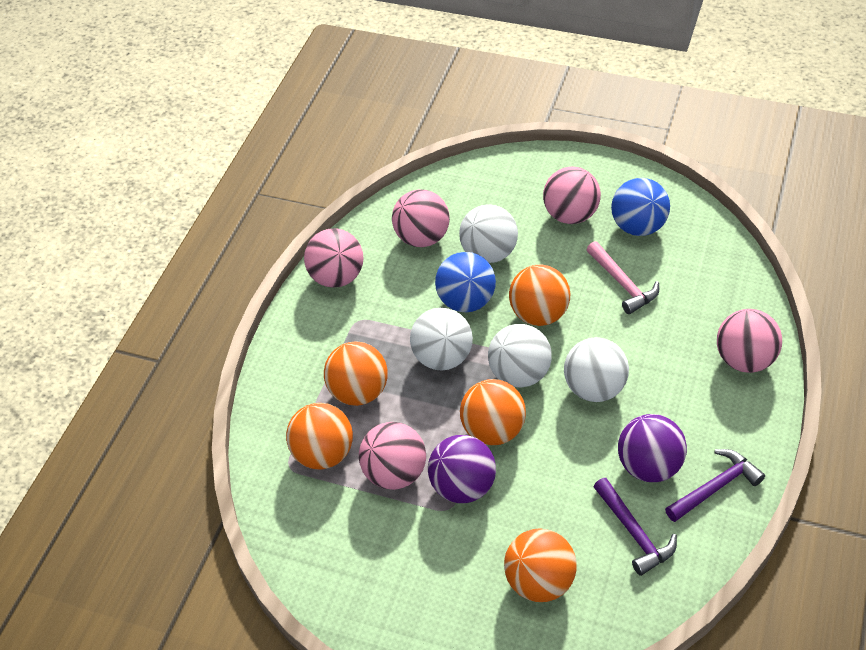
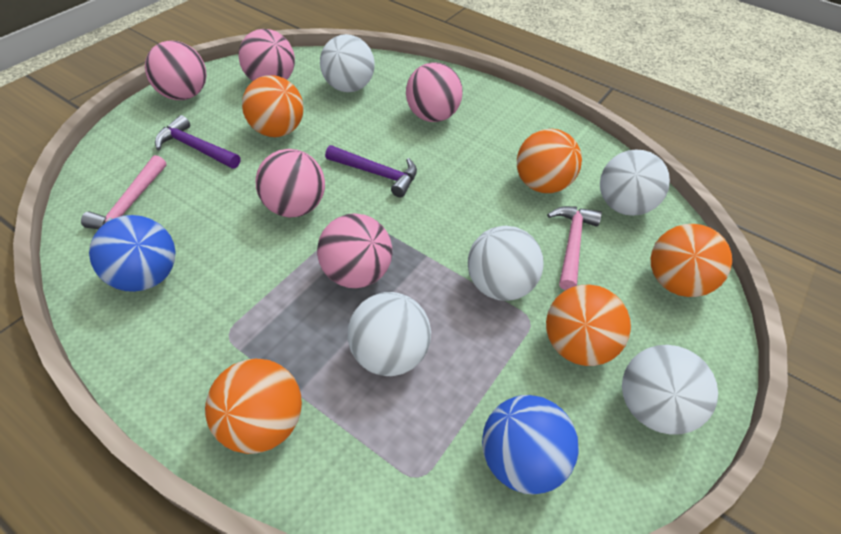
pink hammer: 1 -> 2
purple ball: 2 -> 0
white ball: 4 -> 5

